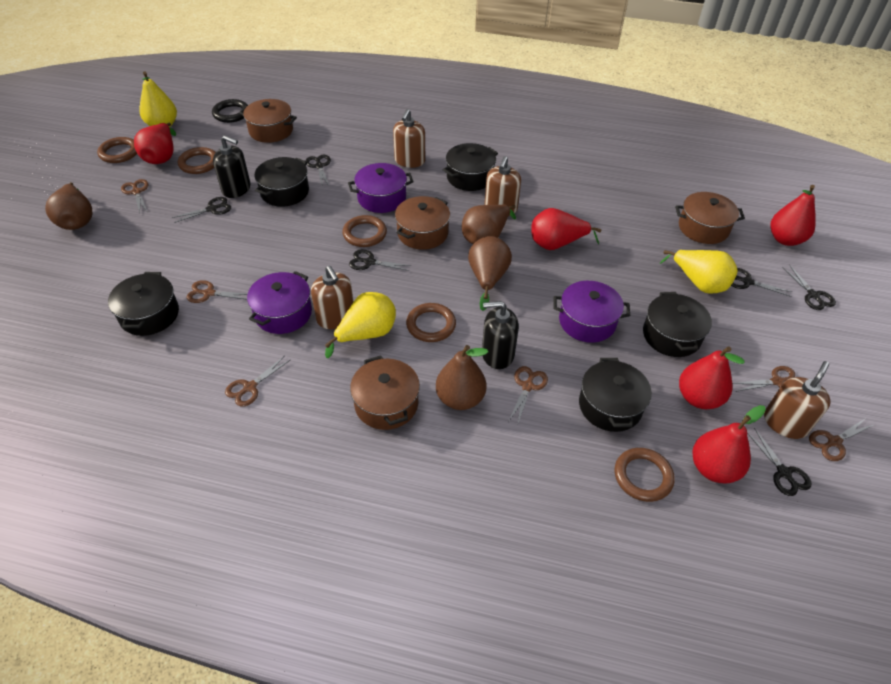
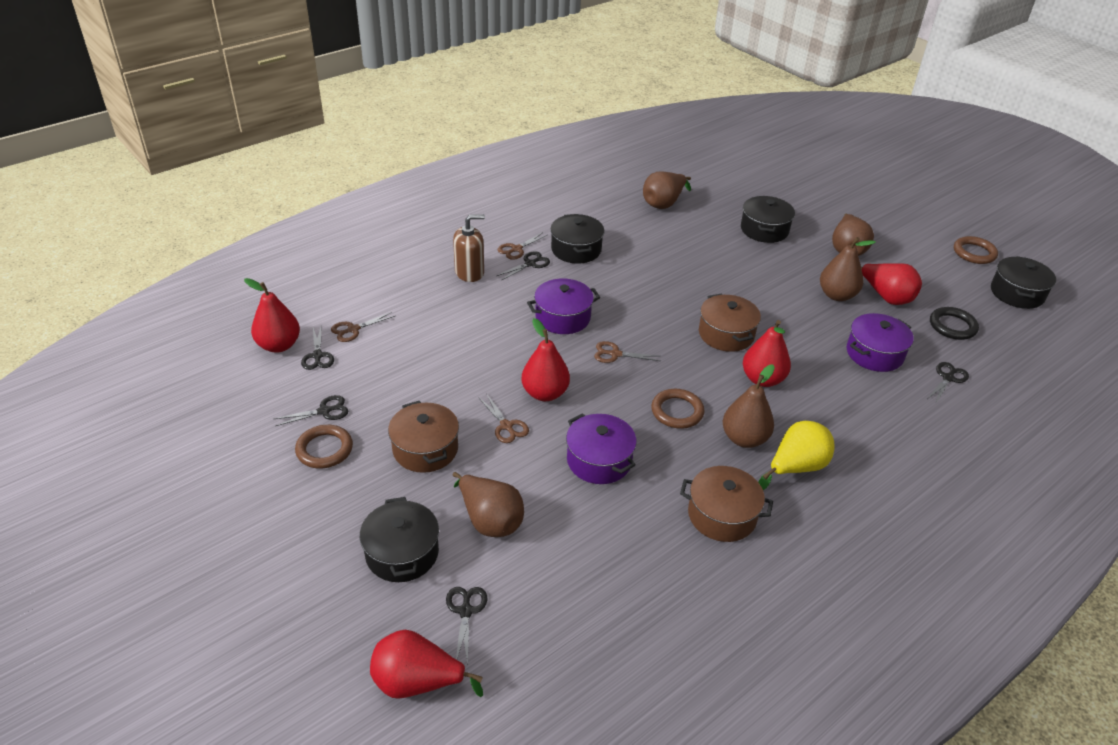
black pot: 5 -> 4
black scissors: 6 -> 5
black soap dispenser: 2 -> 0
brown pear: 4 -> 5
brown pot: 4 -> 3
brown ring: 5 -> 3
brown scissors: 6 -> 4
brown soap dispenser: 4 -> 1
yellow pear: 3 -> 1

